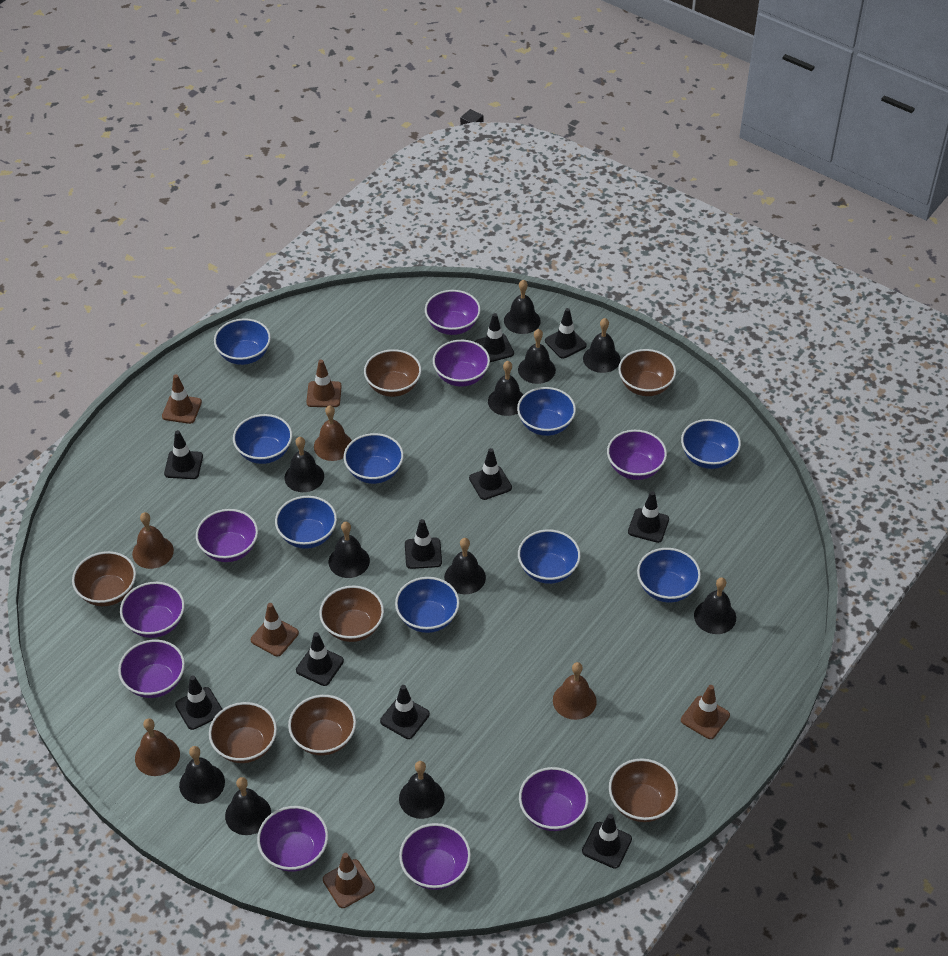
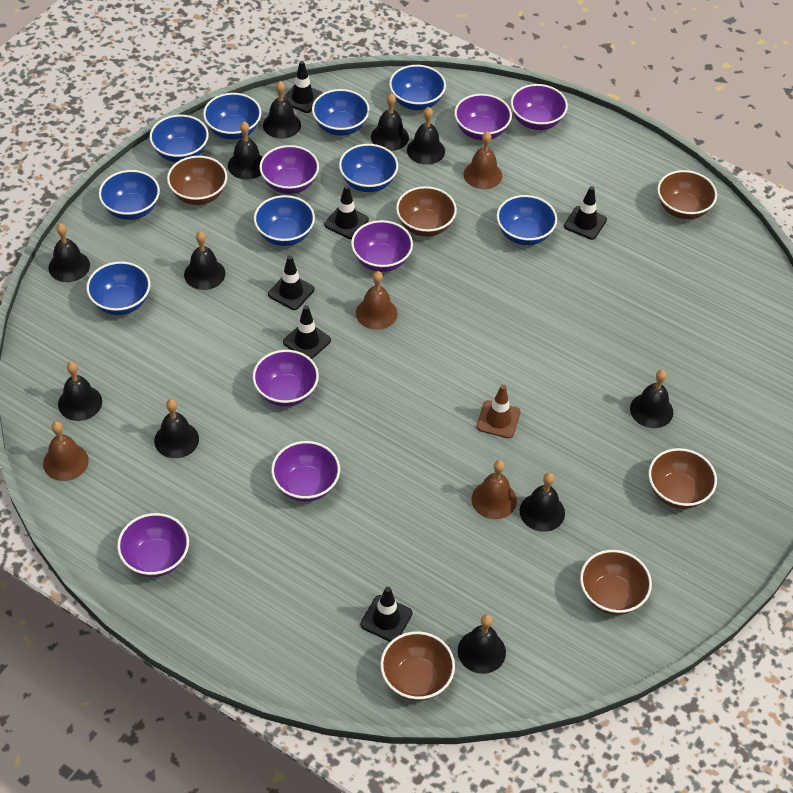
black traffic cone: 10 -> 6
brown bowl: 7 -> 6
brown traffic cone: 5 -> 1
purple bowl: 9 -> 7

